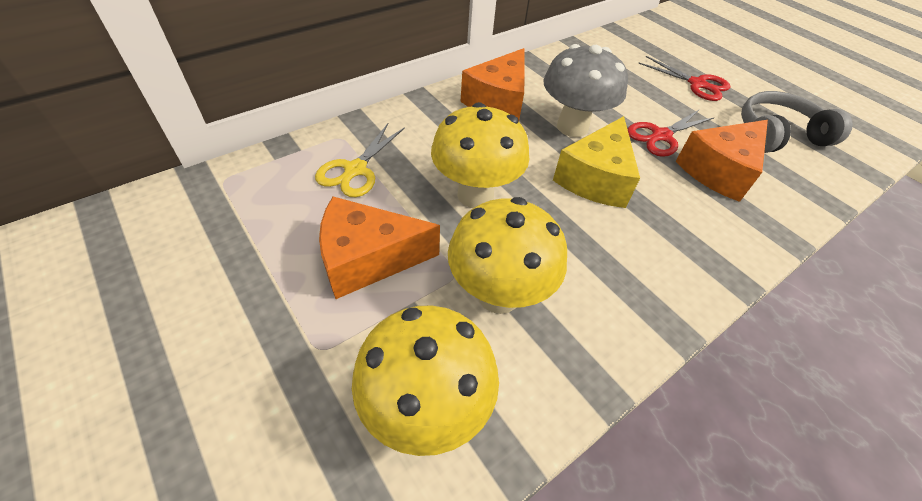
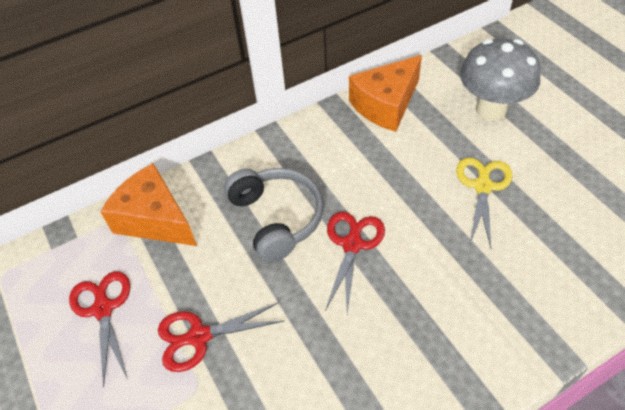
orange cheese: 3 -> 2
red scissors: 2 -> 3
yellow cheese: 1 -> 0
yellow mushroom: 3 -> 0

